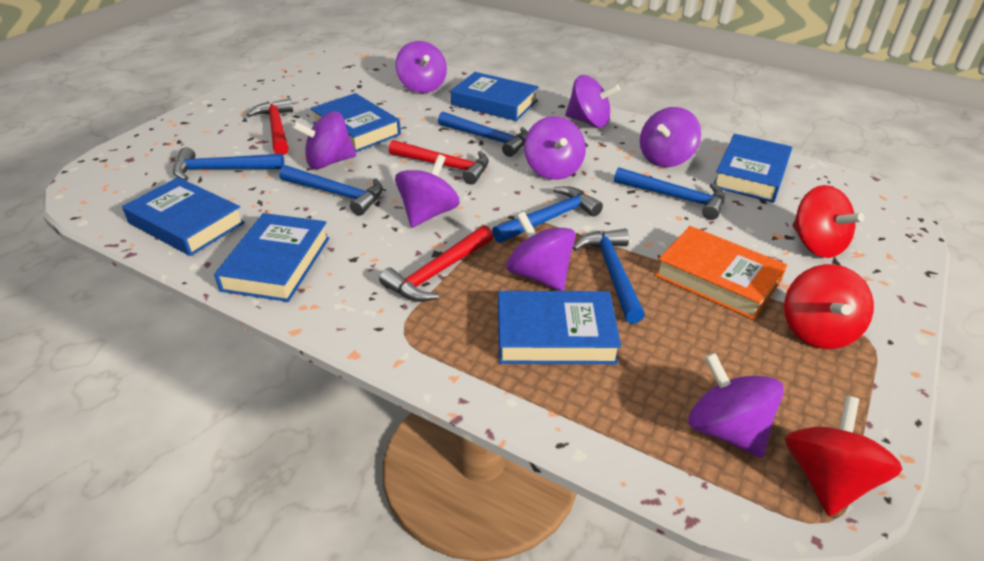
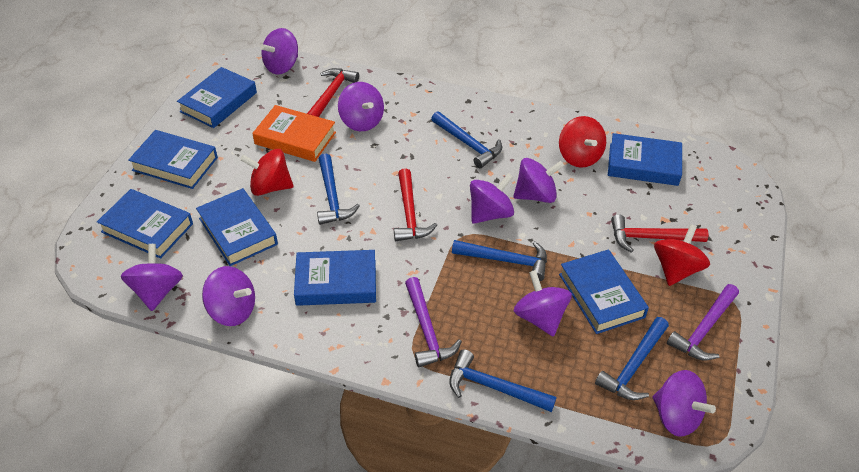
blue book: 6 -> 7
blue hammer: 6 -> 5
purple hammer: 0 -> 2

